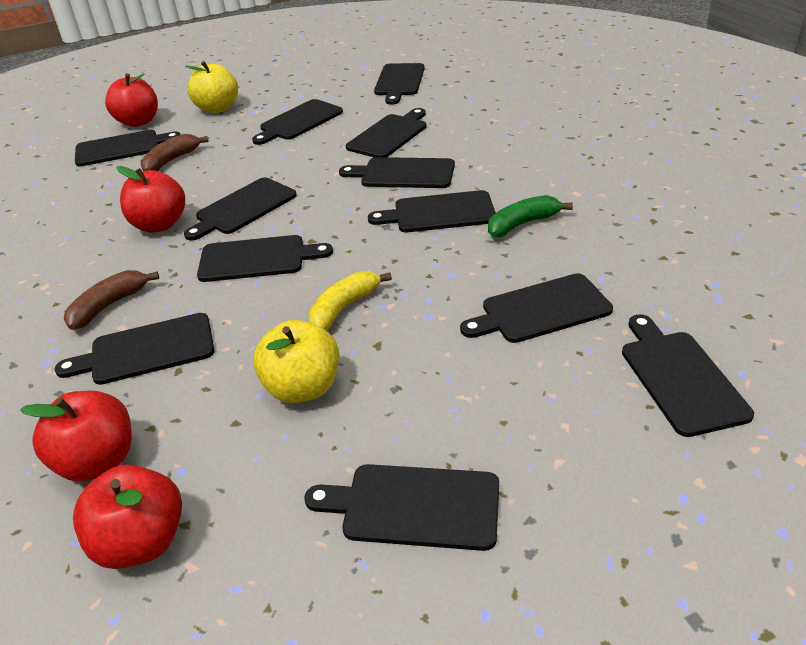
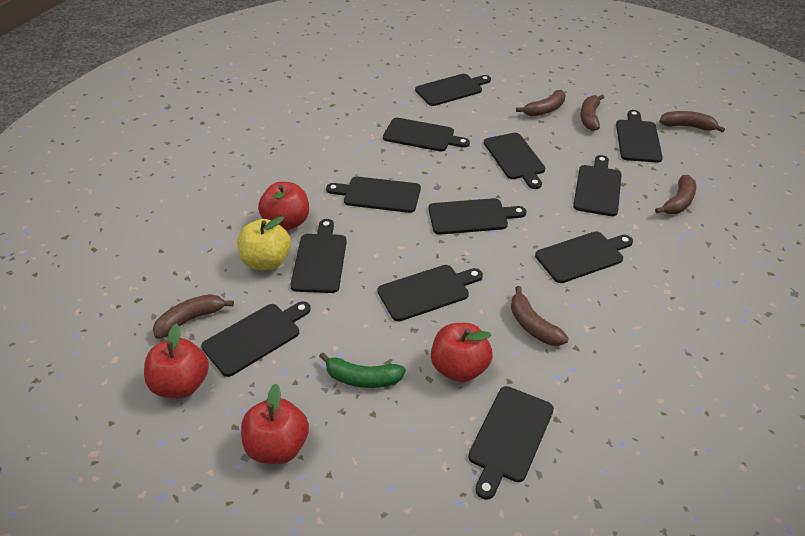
brown banana: 2 -> 6
yellow apple: 2 -> 1
yellow banana: 1 -> 0

